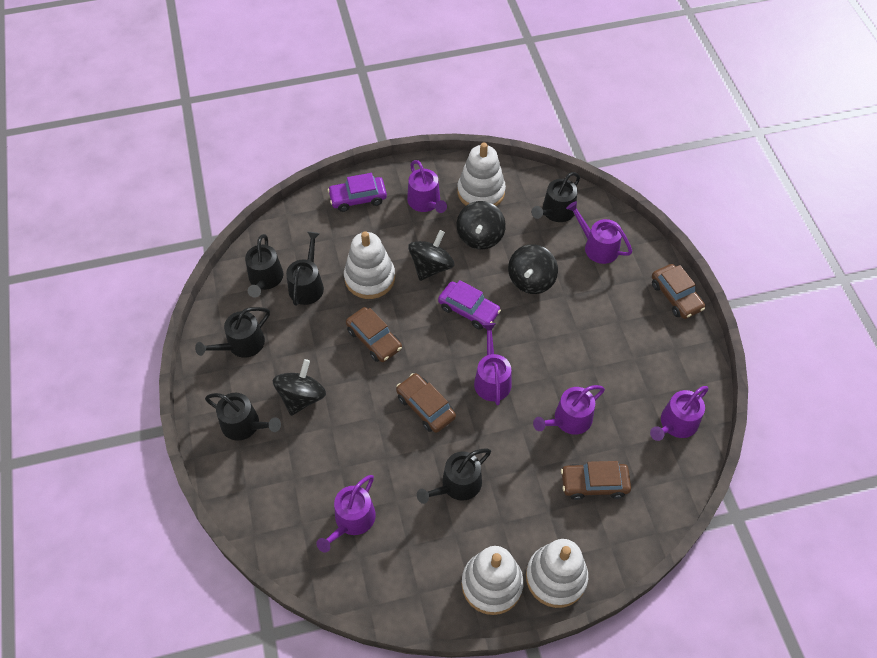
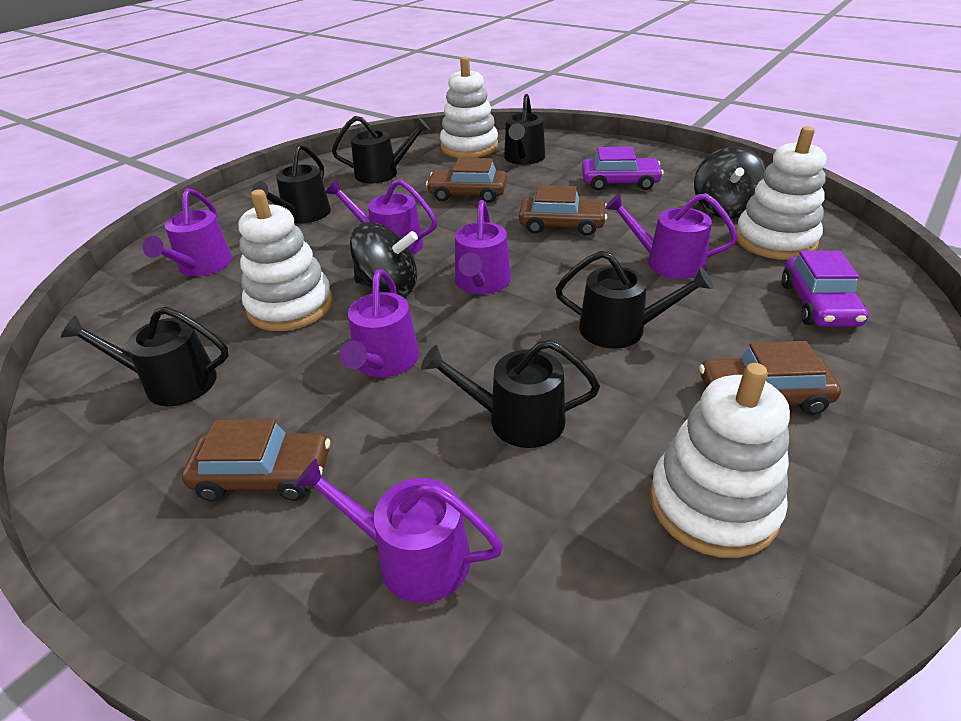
black spinning top: 4 -> 2

